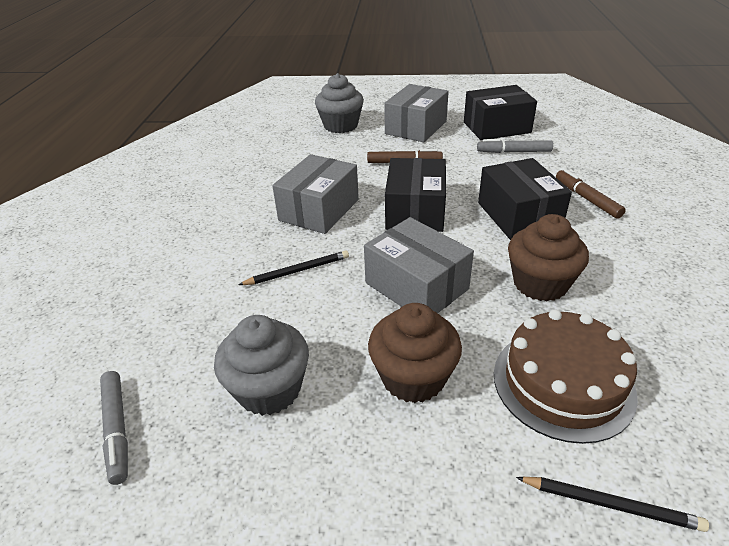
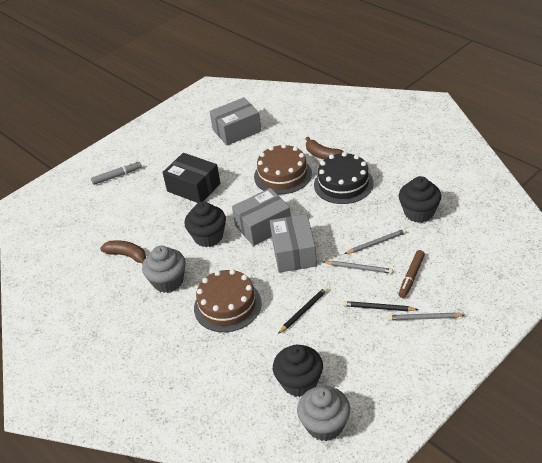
black box: 3 -> 1
black cake: 0 -> 1
black cupcake: 0 -> 3
brown banana: 0 -> 2
brown cake: 1 -> 2
brown cupcake: 2 -> 0
brown marker: 2 -> 1
grey marker: 2 -> 1
grey pencil: 0 -> 3

